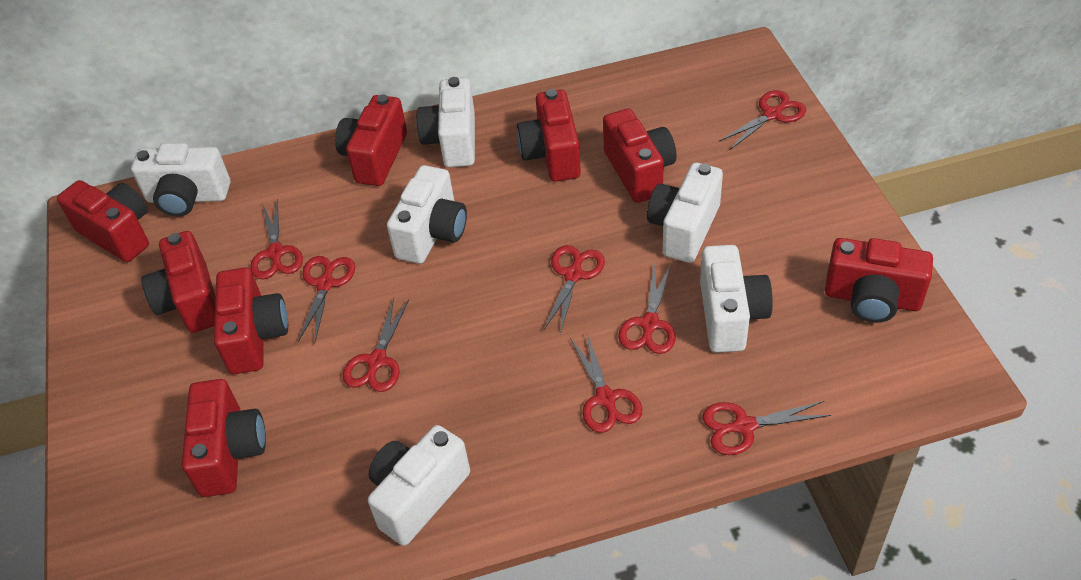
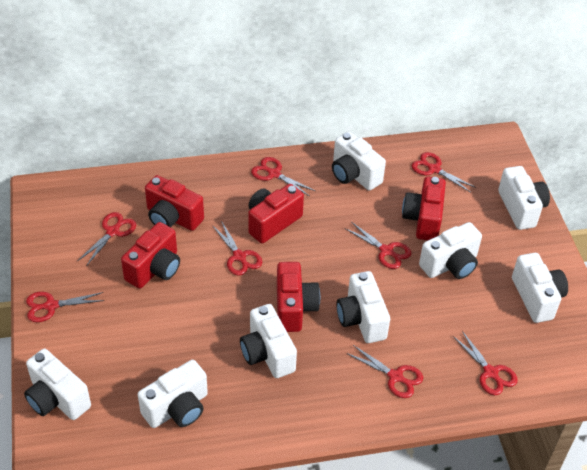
red camera: 8 -> 5
white camera: 6 -> 8

